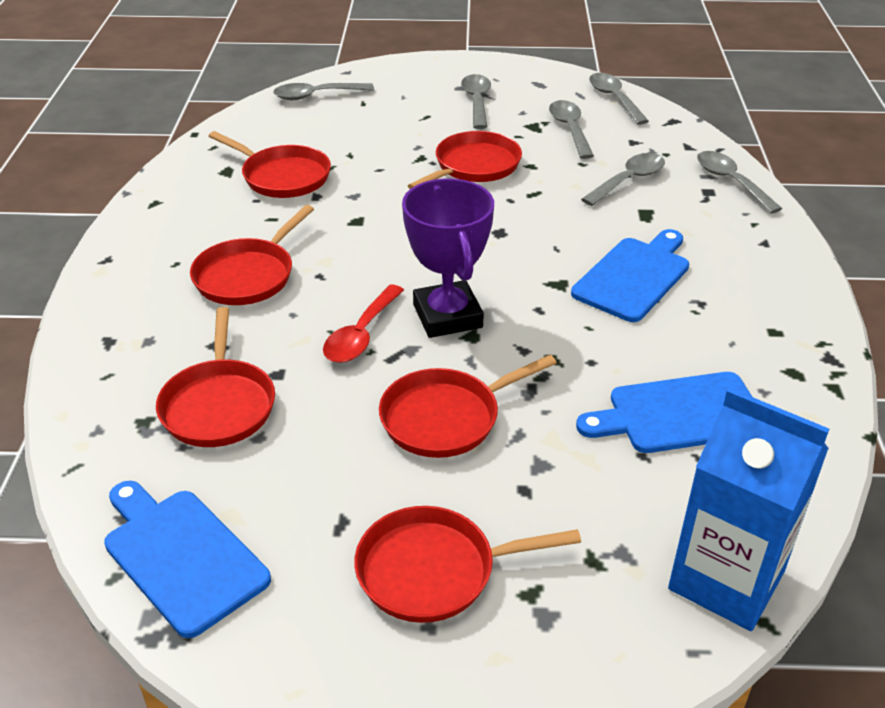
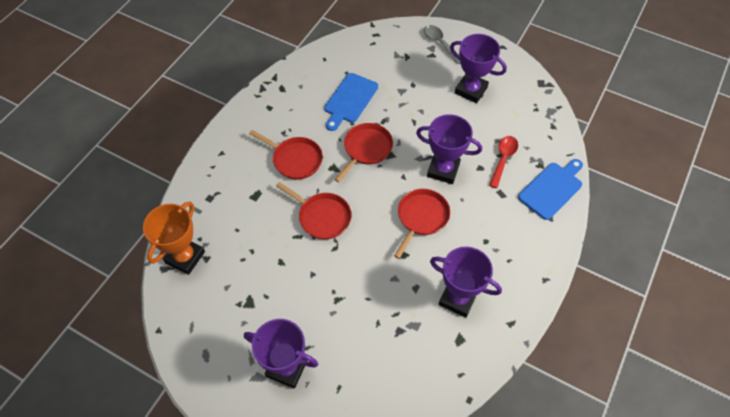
blue carton: 1 -> 0
blue cutting board: 3 -> 2
grey spoon: 6 -> 1
orange trophy: 0 -> 1
purple trophy: 1 -> 4
red pan: 6 -> 4

